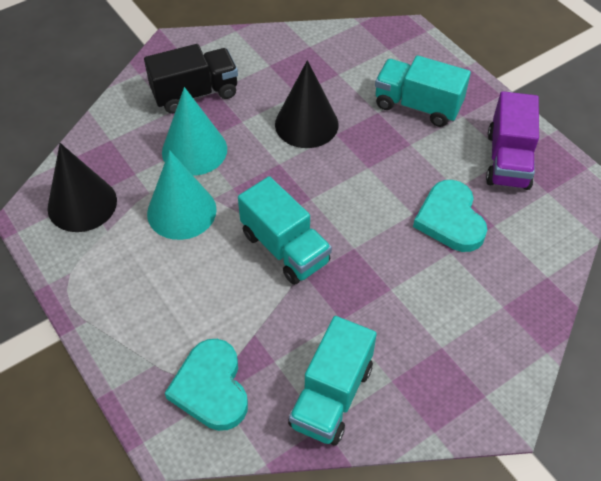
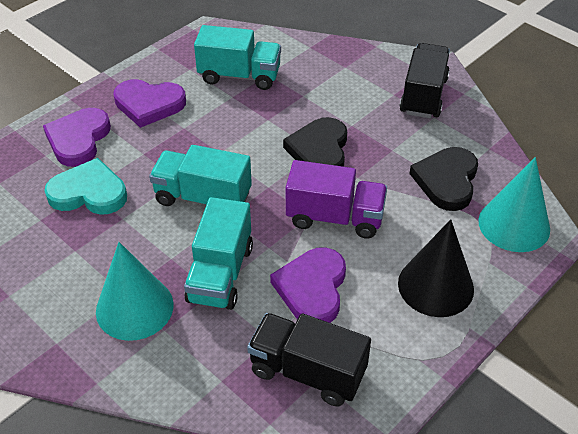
black cone: 2 -> 1
black heart: 0 -> 2
black truck: 1 -> 2
purple heart: 0 -> 3
turquoise heart: 2 -> 1

